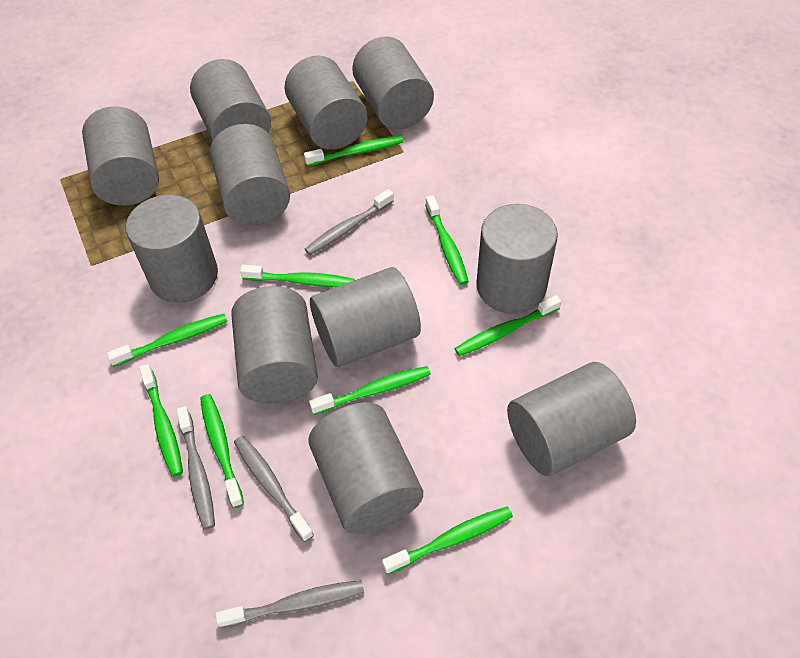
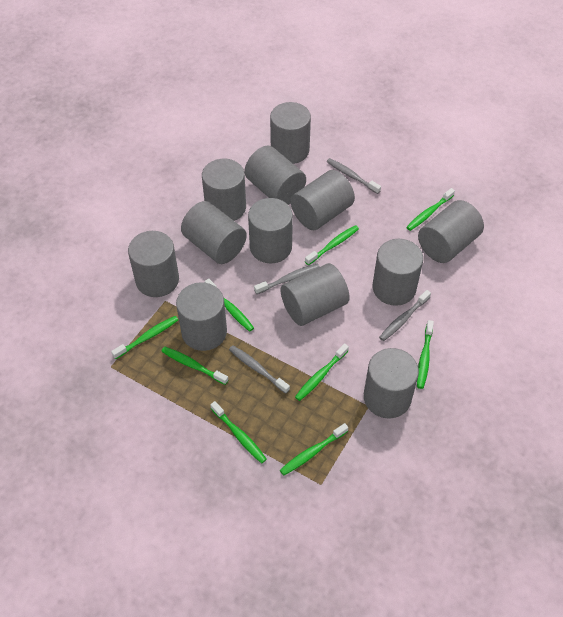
grey cylinder: 11 -> 12

